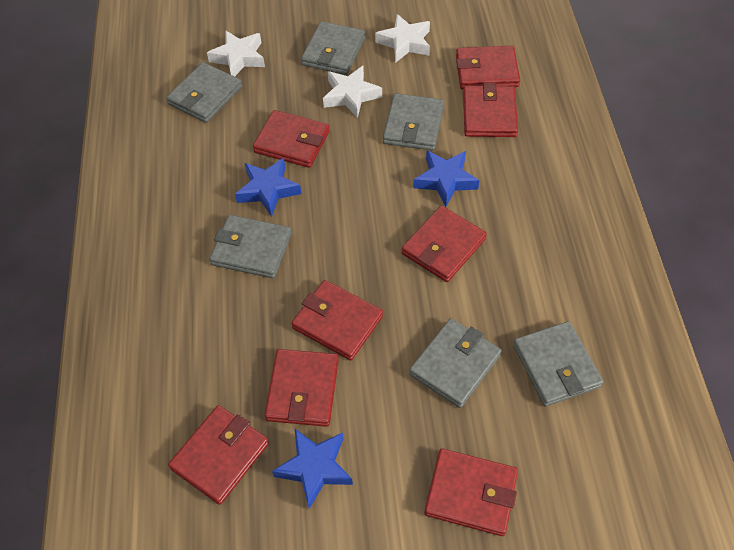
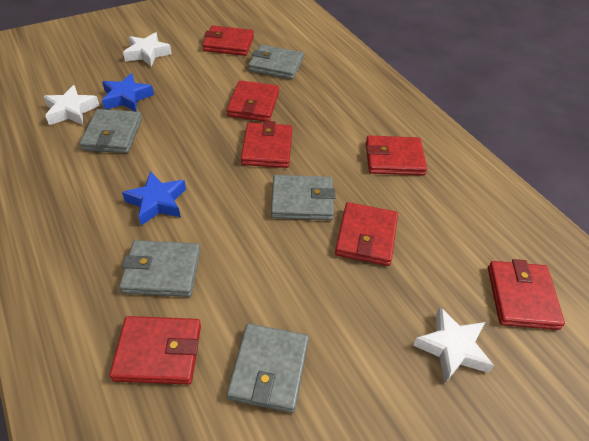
blue star: 3 -> 2
grey wallet: 6 -> 5
red wallet: 8 -> 7

